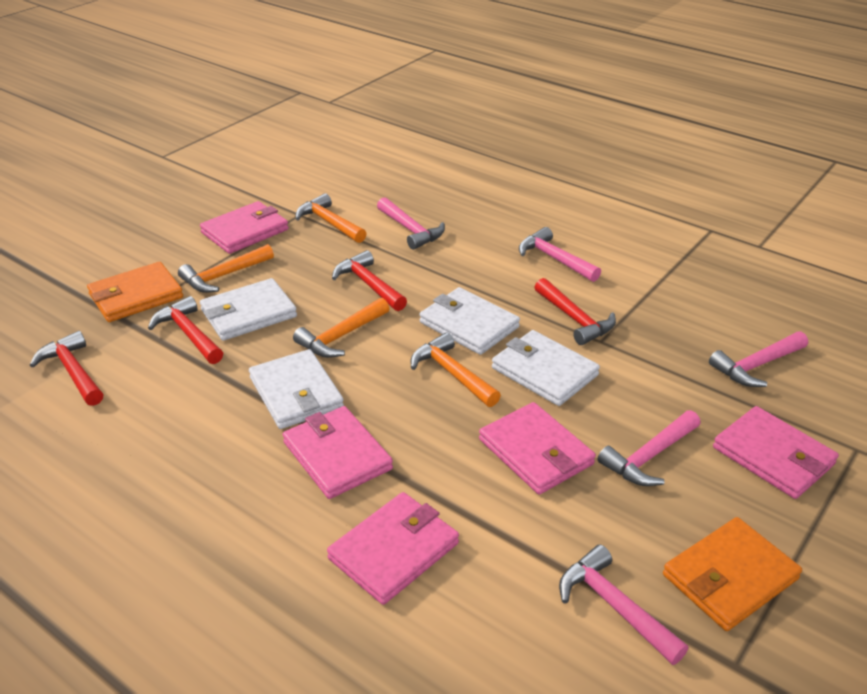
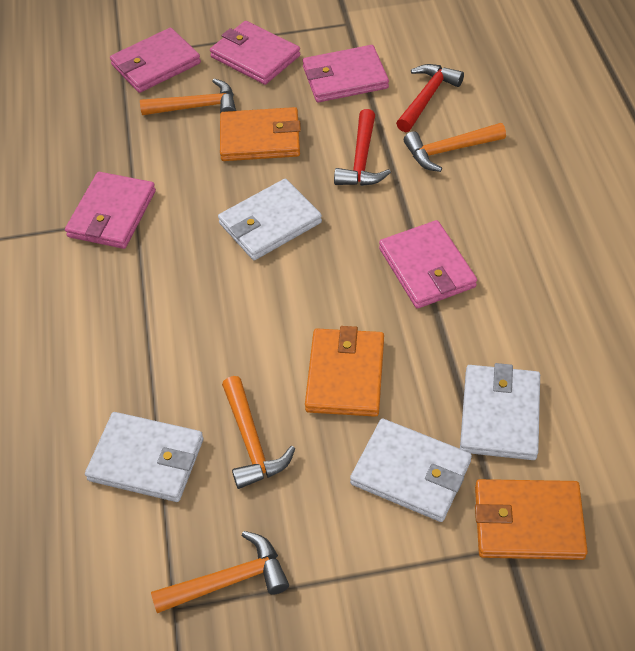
orange wallet: 2 -> 3
pink hammer: 5 -> 0
red hammer: 4 -> 2

